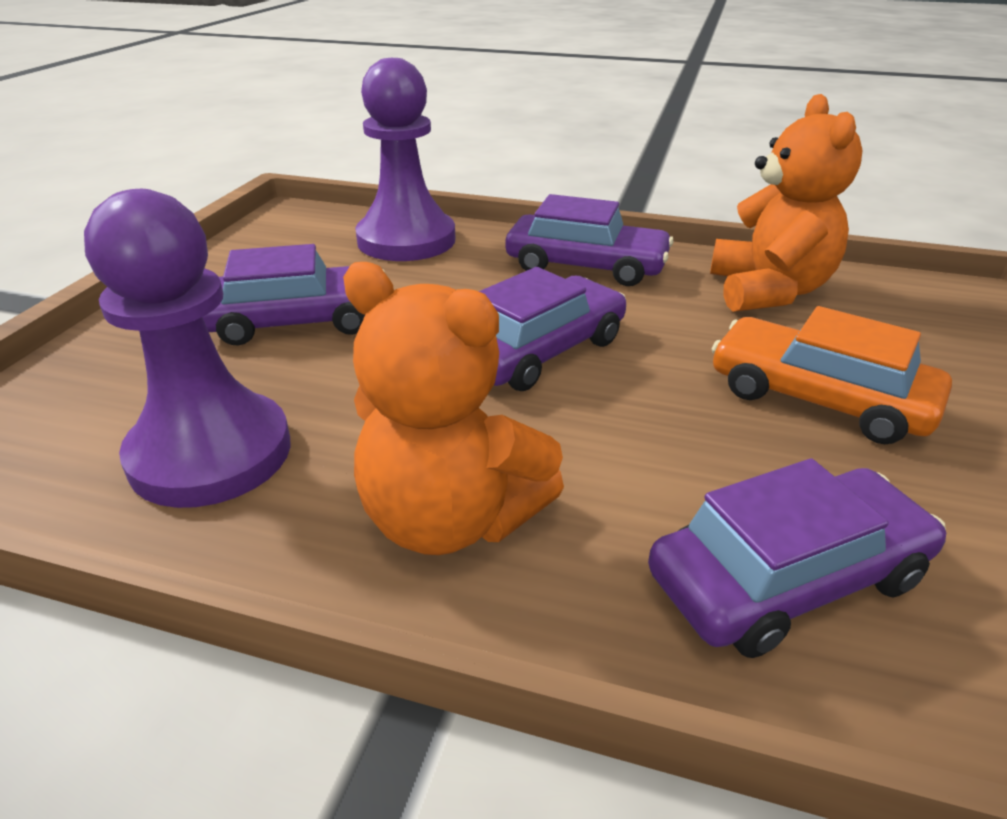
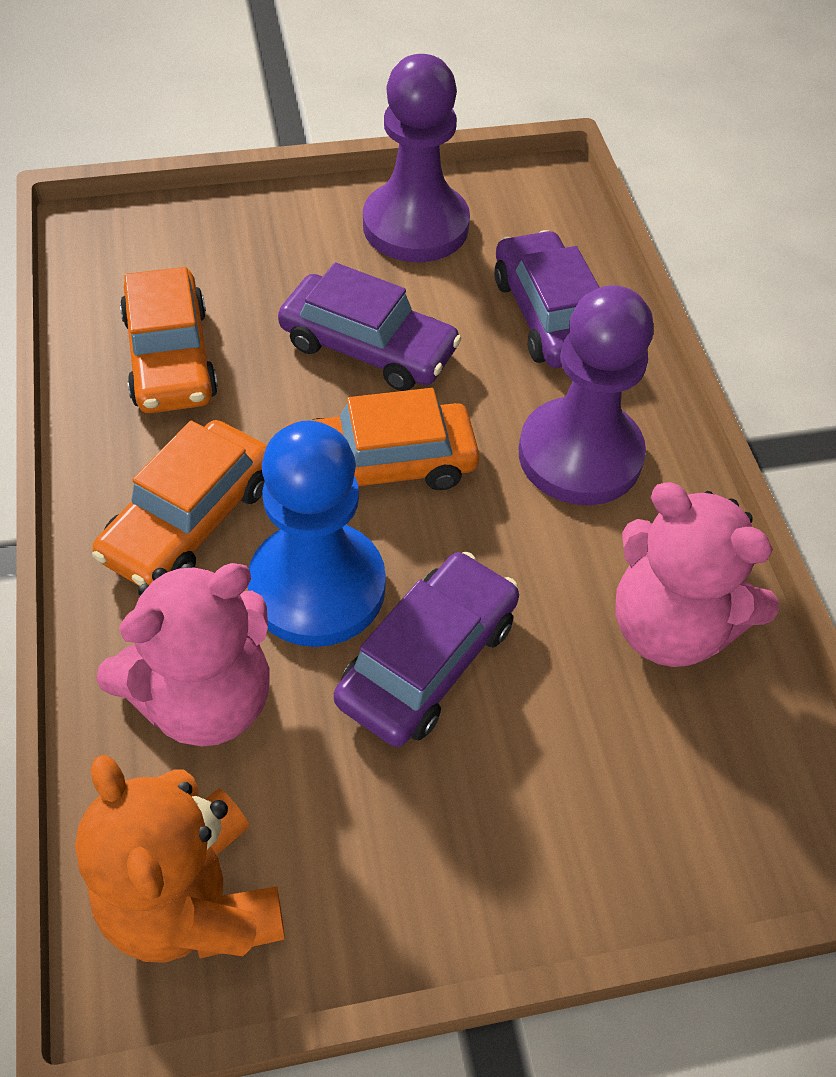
blue pawn: 0 -> 1
orange car: 1 -> 3
orange teddy bear: 2 -> 1
pink teddy bear: 0 -> 2
purple car: 4 -> 3

